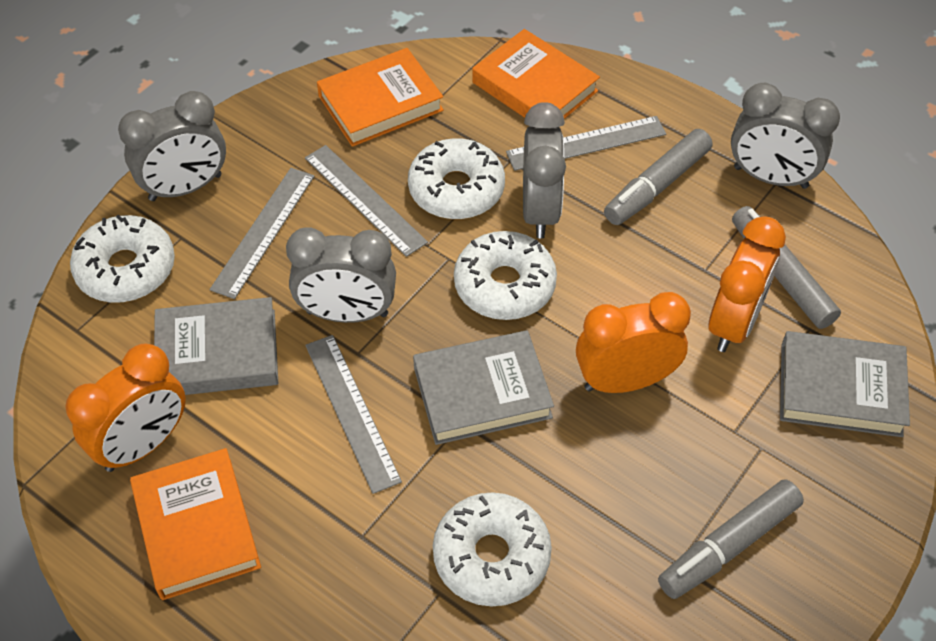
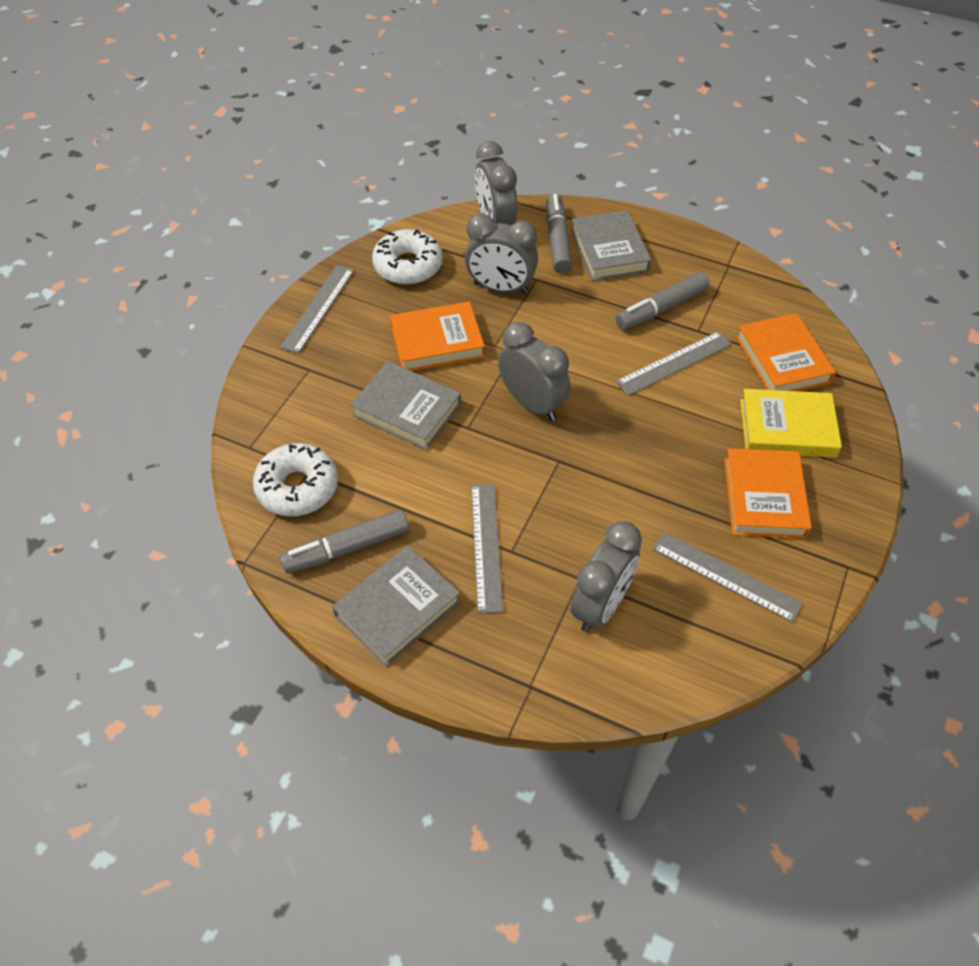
orange clock: 3 -> 0
white donut: 4 -> 2
yellow book: 0 -> 1

